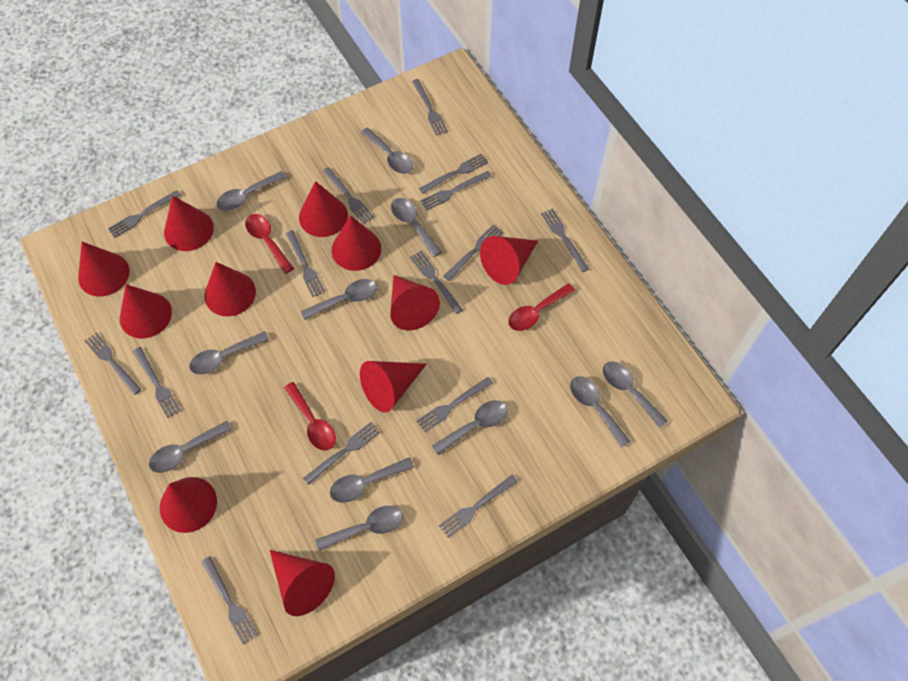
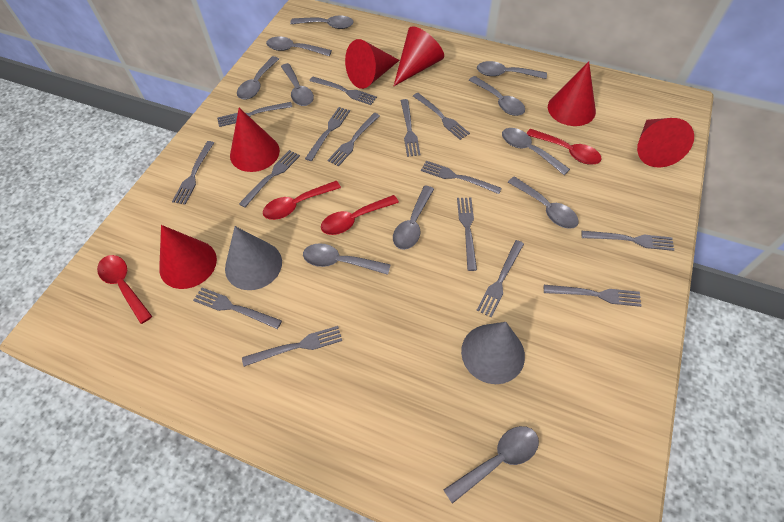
grey cone: 0 -> 2
red cone: 11 -> 6
red spoon: 3 -> 4

